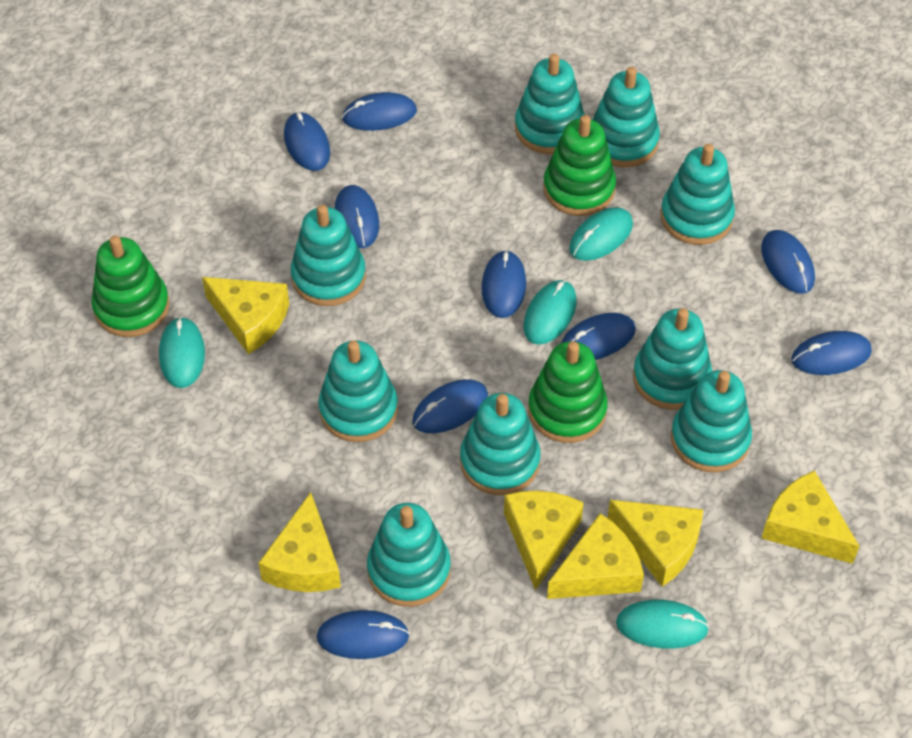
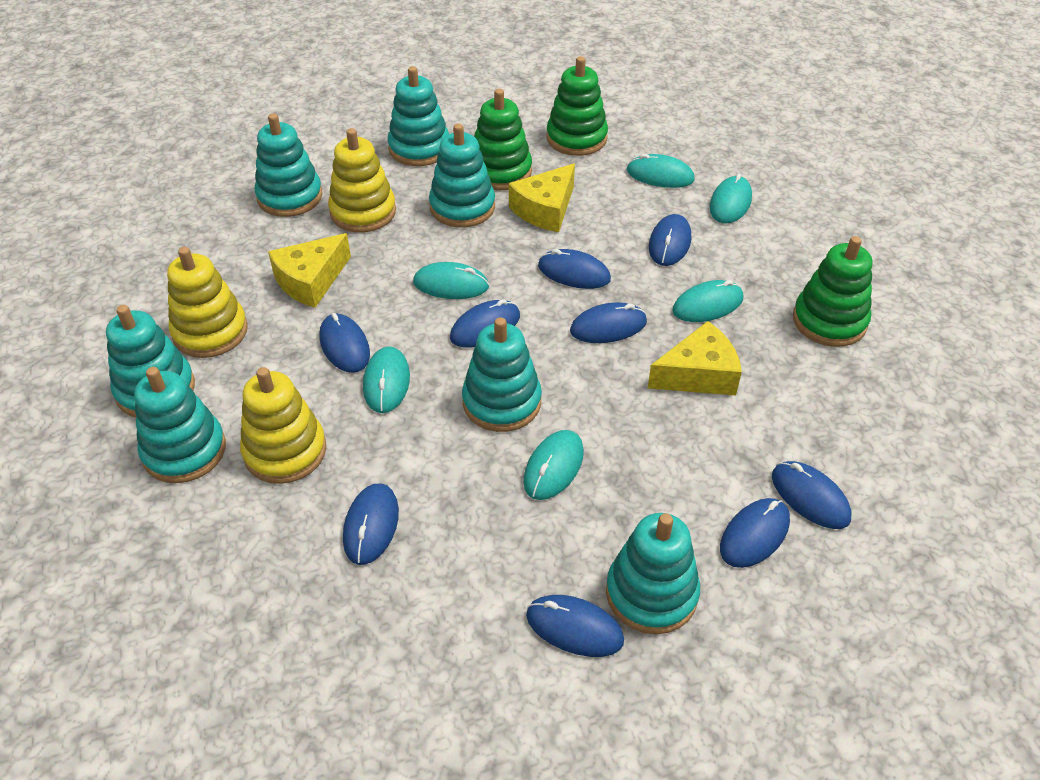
turquoise mouse: 4 -> 6
turquoise stacking toy: 9 -> 7
yellow cheese: 6 -> 3
yellow stacking toy: 0 -> 3

